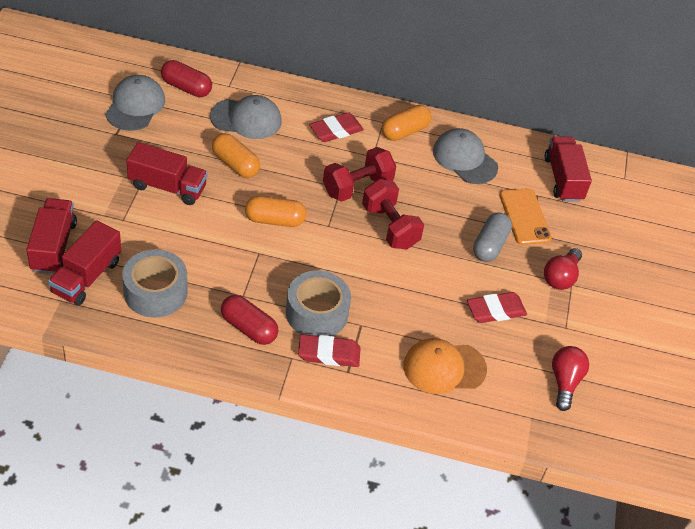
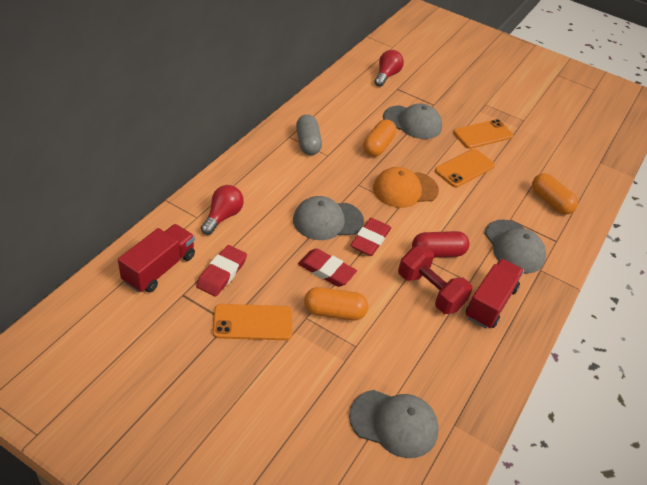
grey cap: 3 -> 4
grey tape: 2 -> 0
orange phone: 1 -> 3
red capsule: 2 -> 1
red dumbbell: 2 -> 1
red truck: 4 -> 2

